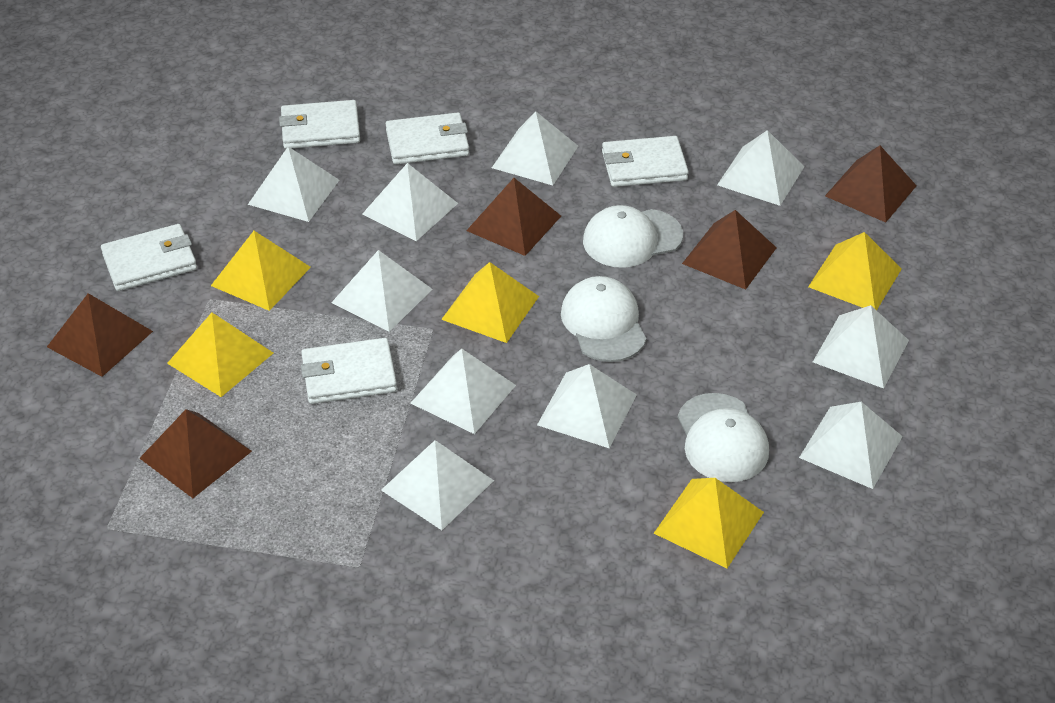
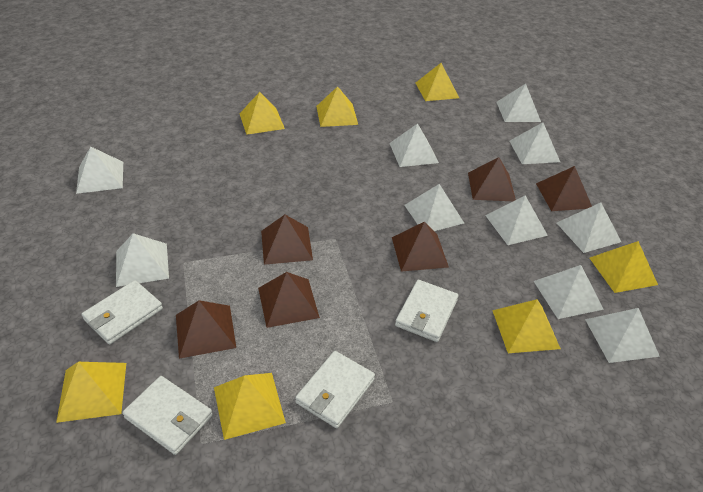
brown pyramid: 5 -> 6
white cap: 3 -> 0
white wallet: 5 -> 4
yellow pyramid: 5 -> 7

